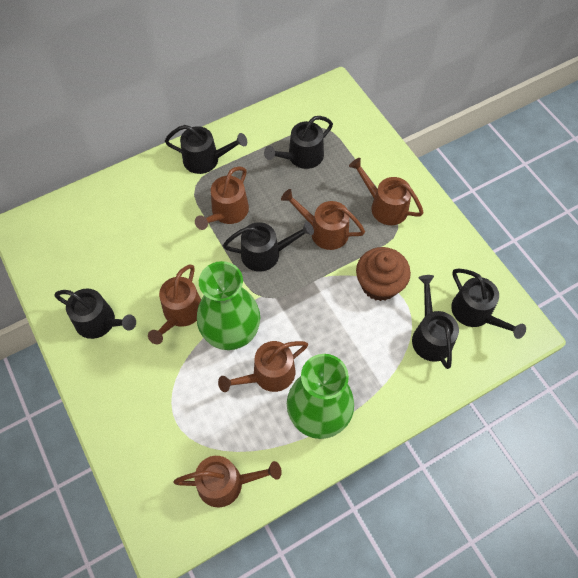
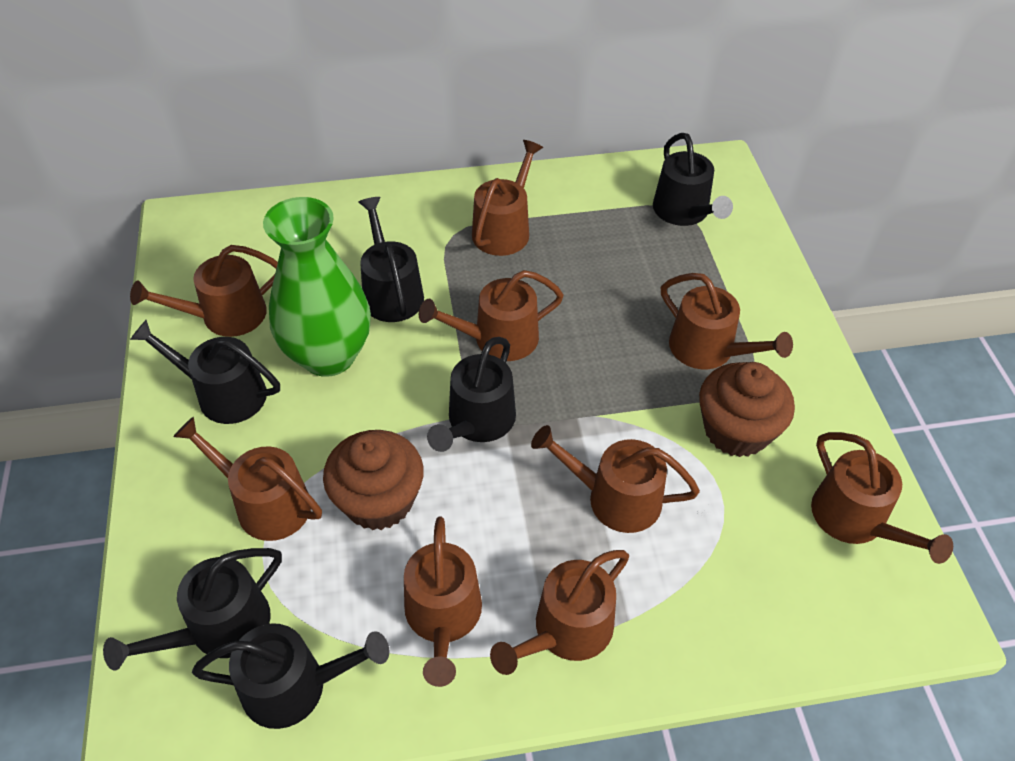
brown cupcake: 1 -> 2
brown watering can: 6 -> 9
green vase: 2 -> 1

